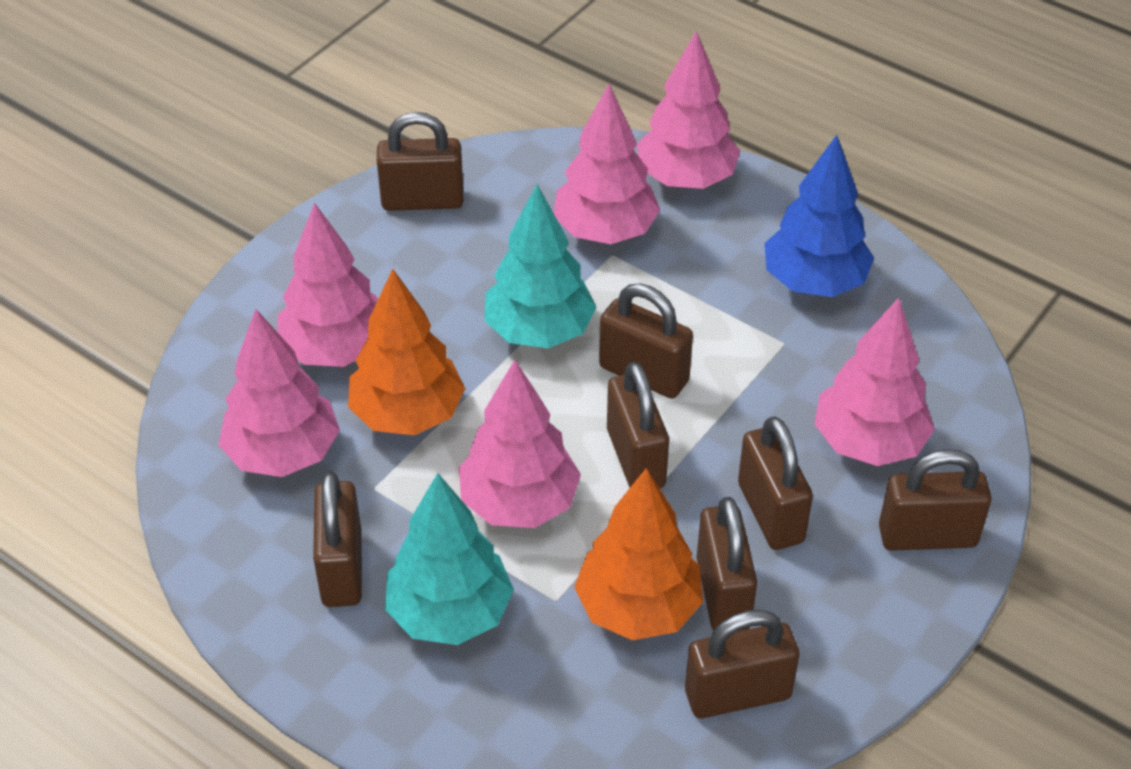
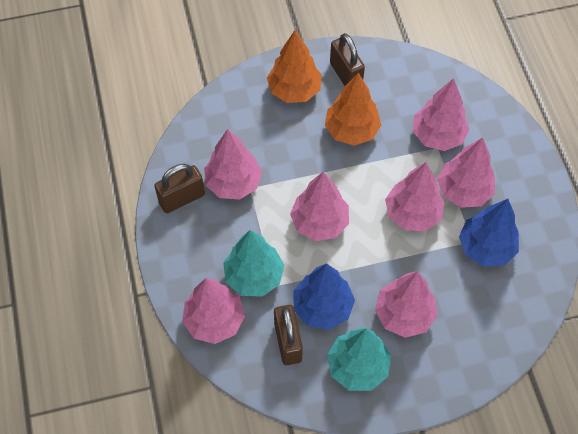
blue tree: 1 -> 2
brown padlock: 8 -> 3
pink tree: 6 -> 7

